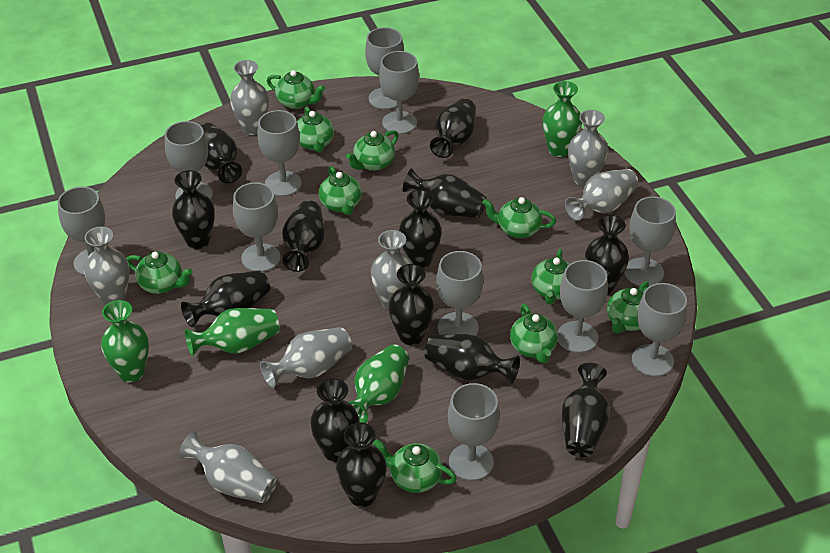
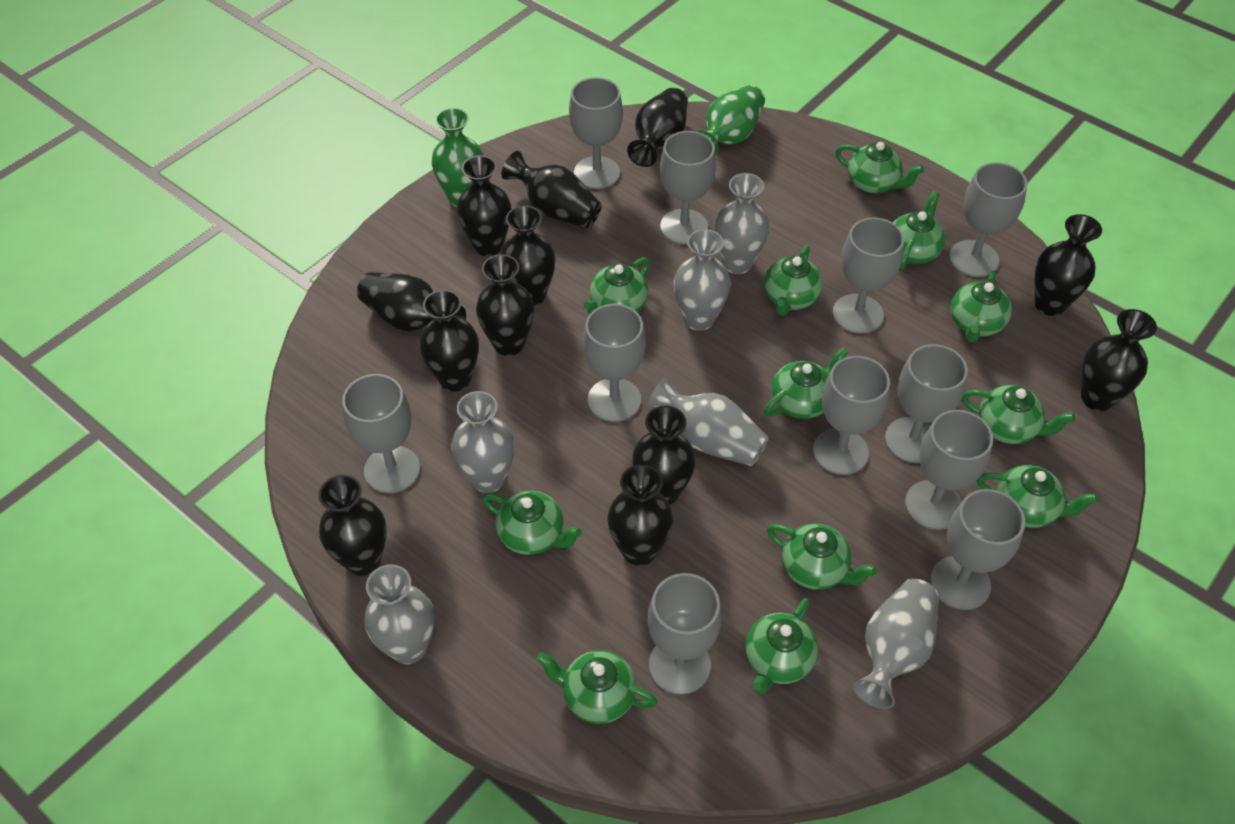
black vase: 13 -> 12
green teapot: 10 -> 12
green vase: 4 -> 2
grey vase: 7 -> 6

